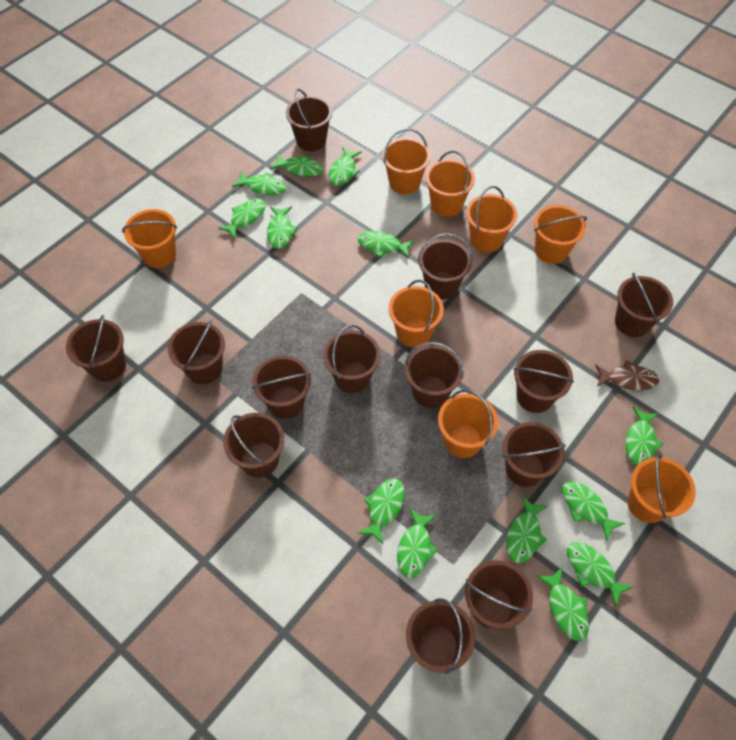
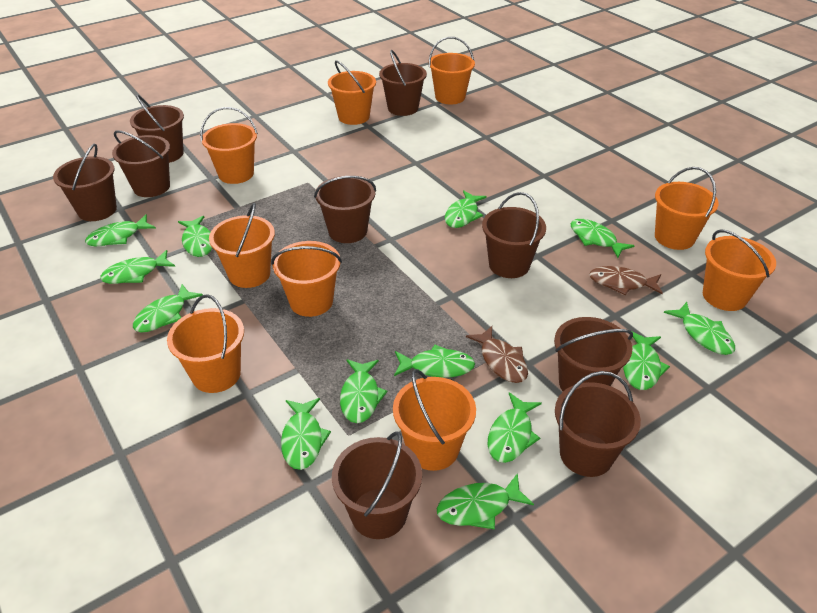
brown bucket: 13 -> 9
brown fish: 1 -> 2
orange bucket: 8 -> 9

